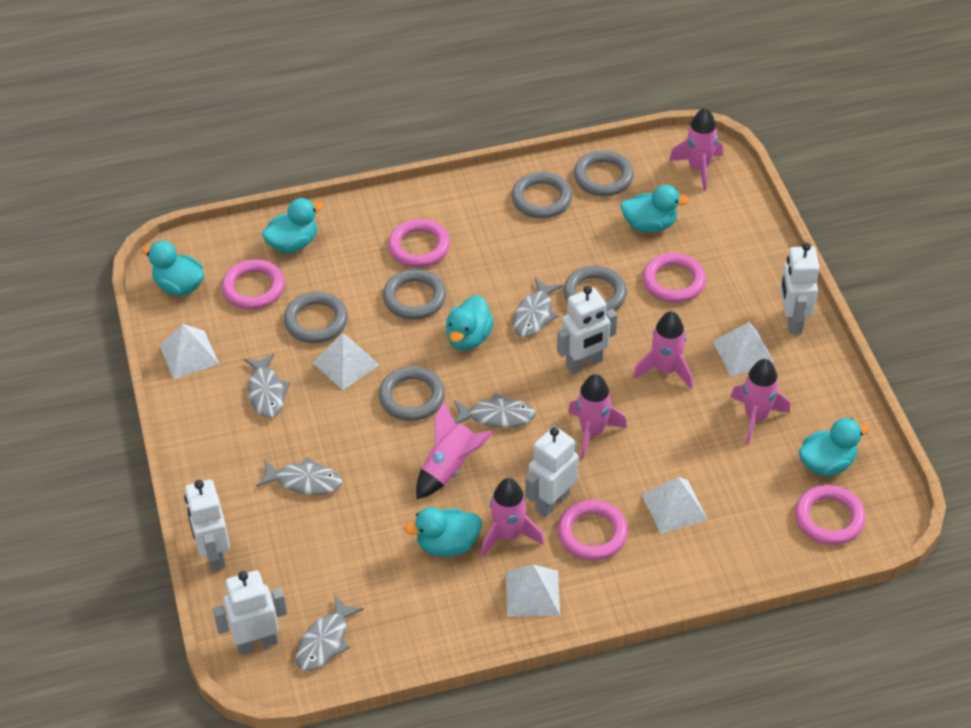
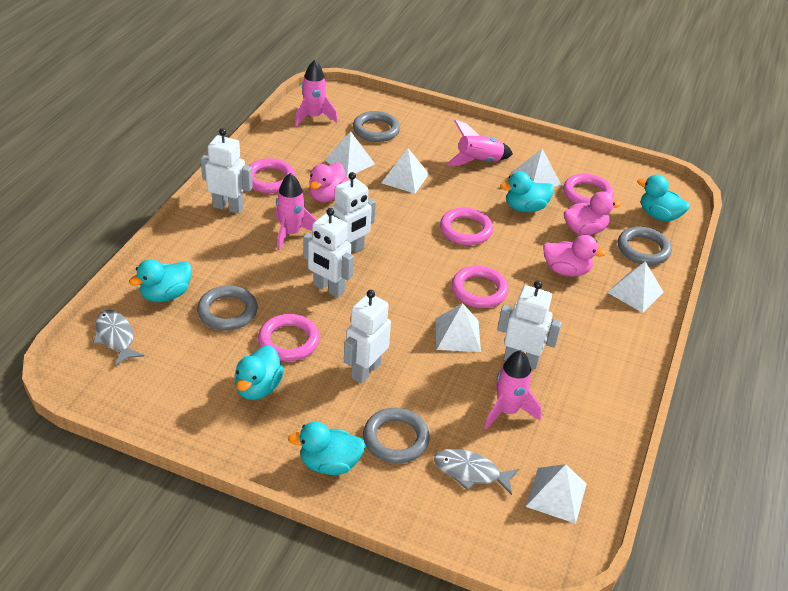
grey fish: 5 -> 2
grey ring: 6 -> 4
pink duck: 0 -> 3
pink rocket: 6 -> 4
turquoise duck: 6 -> 5
white pyramid: 5 -> 6

